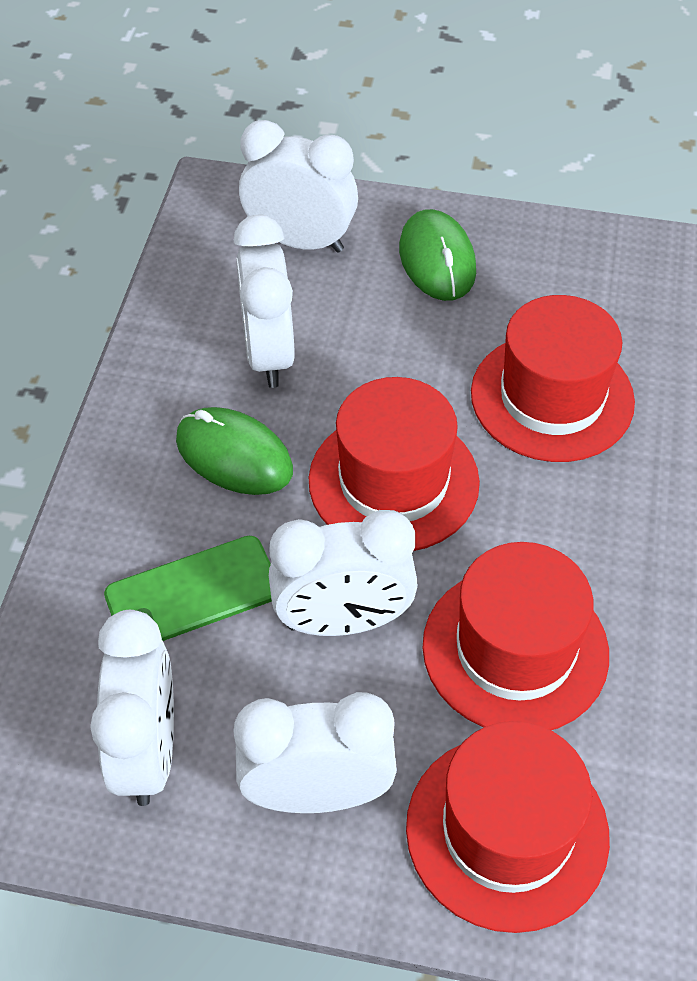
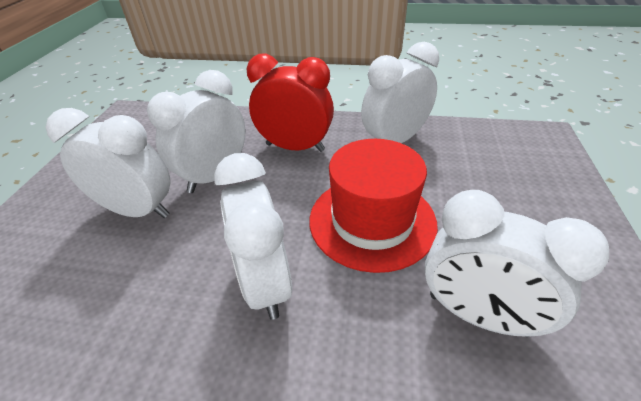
green mouse: 2 -> 0
green phone: 1 -> 0
red clock: 0 -> 1
red hat: 4 -> 1

